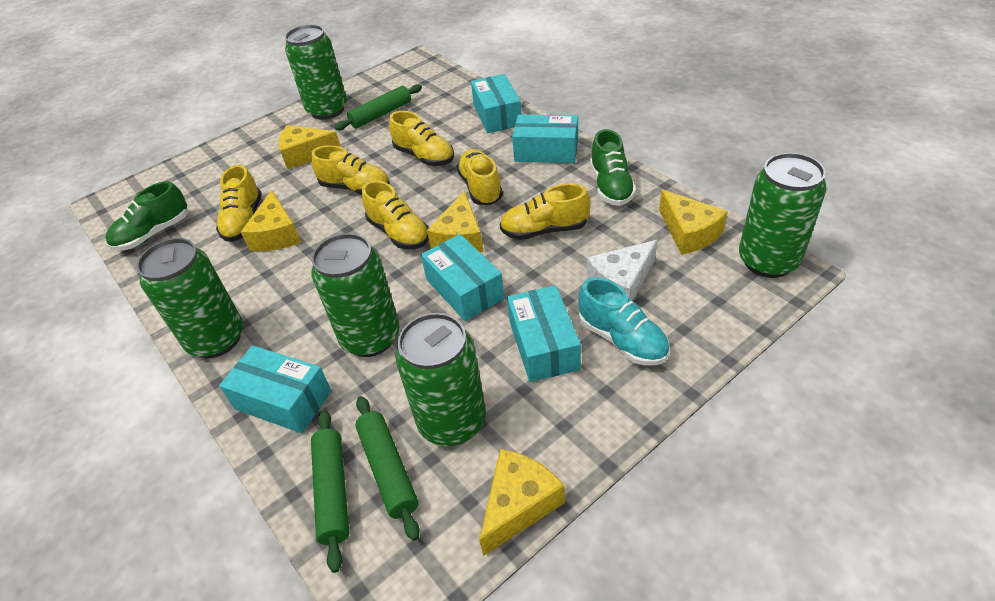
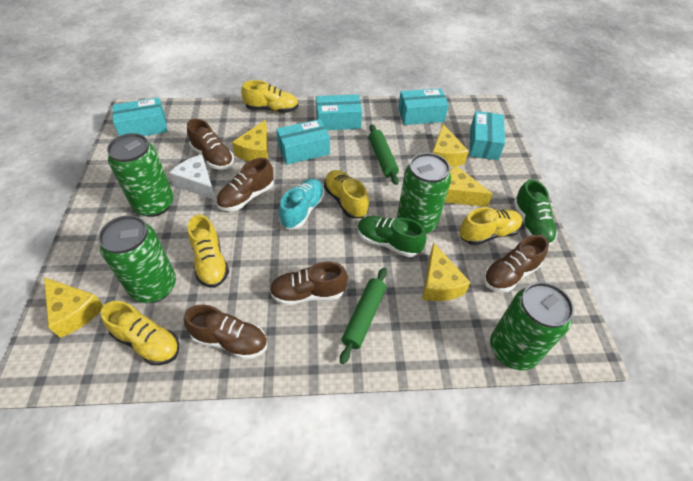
brown shoe: 0 -> 5
green can: 5 -> 4
green rolling pin: 3 -> 2
yellow shoe: 6 -> 5

